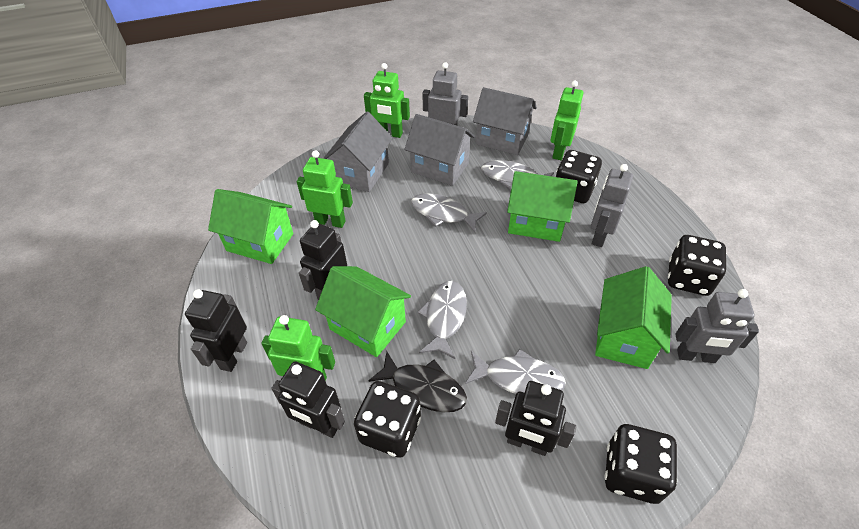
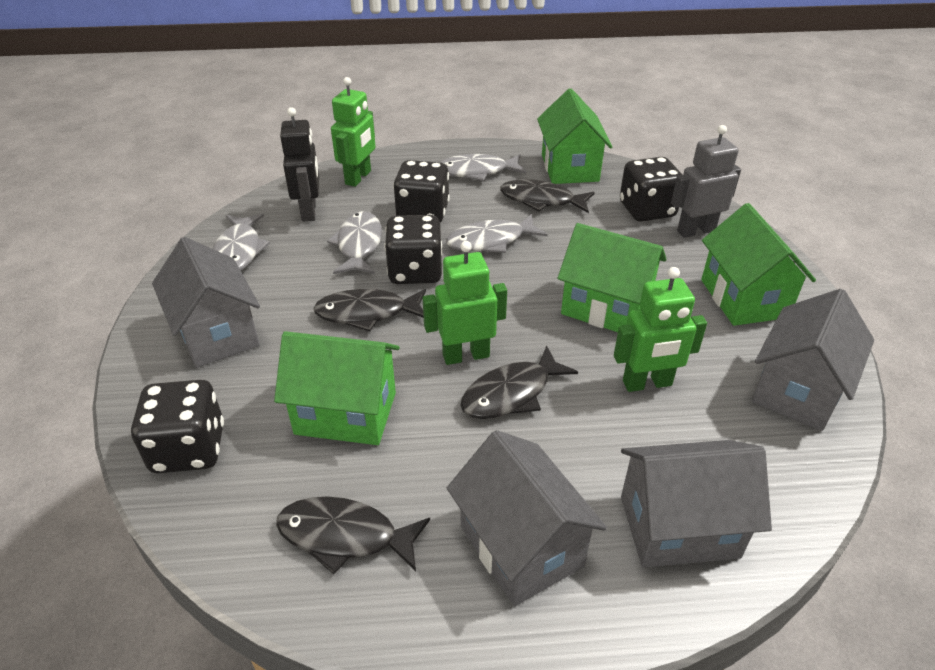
black fish: 1 -> 4
black robot: 4 -> 1
green robot: 4 -> 3
grey house: 3 -> 4
grey robot: 3 -> 1

